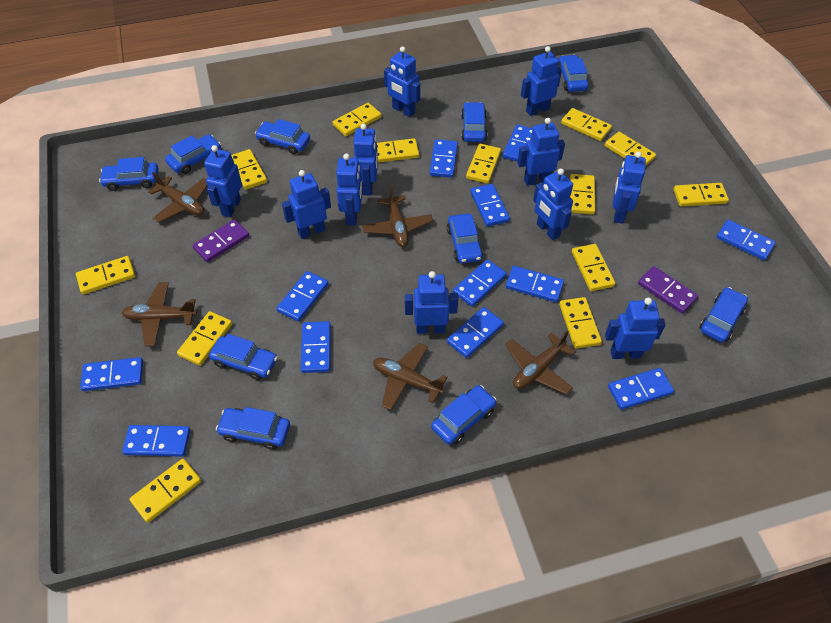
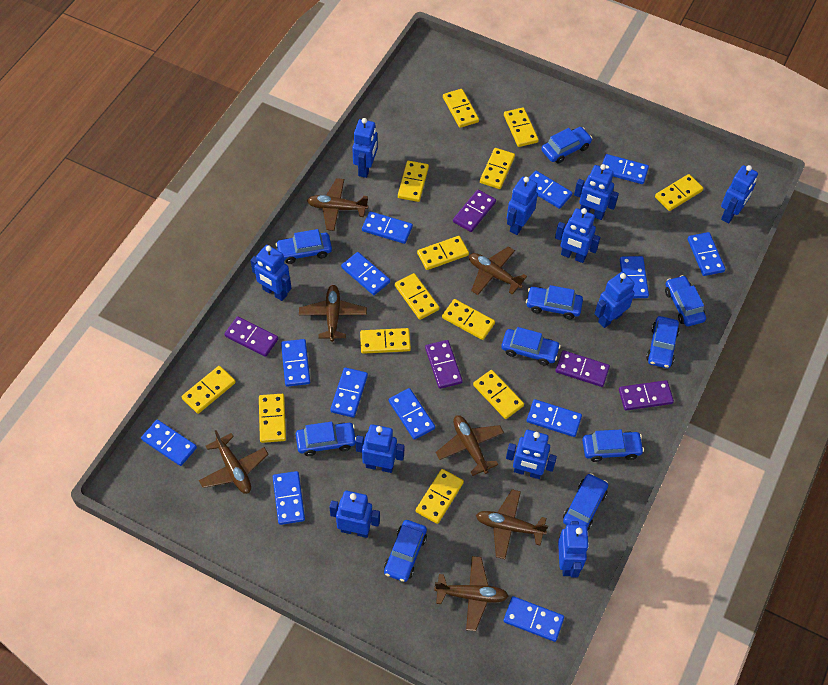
blue domino: 12 -> 13
brown plane: 5 -> 7
purple domino: 2 -> 5

